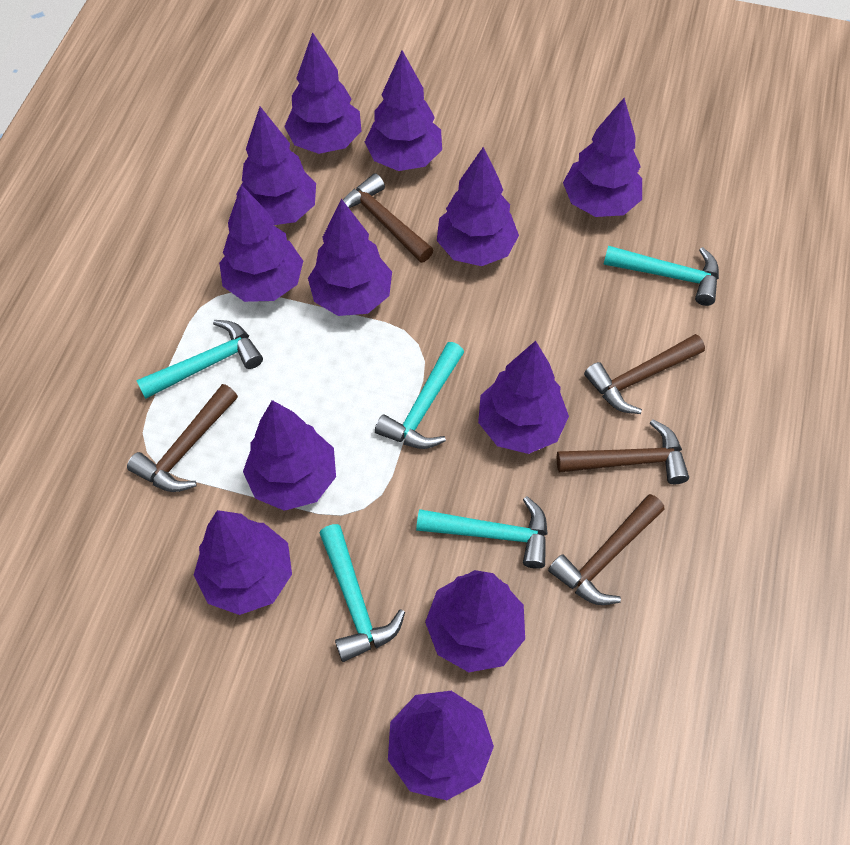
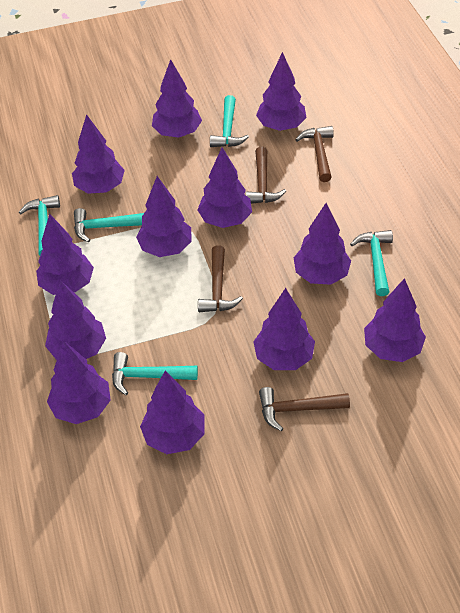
brown hammer: 5 -> 4

